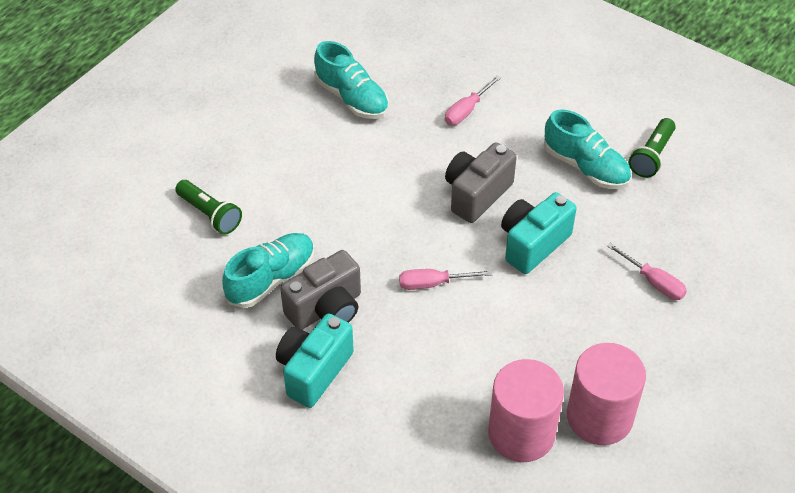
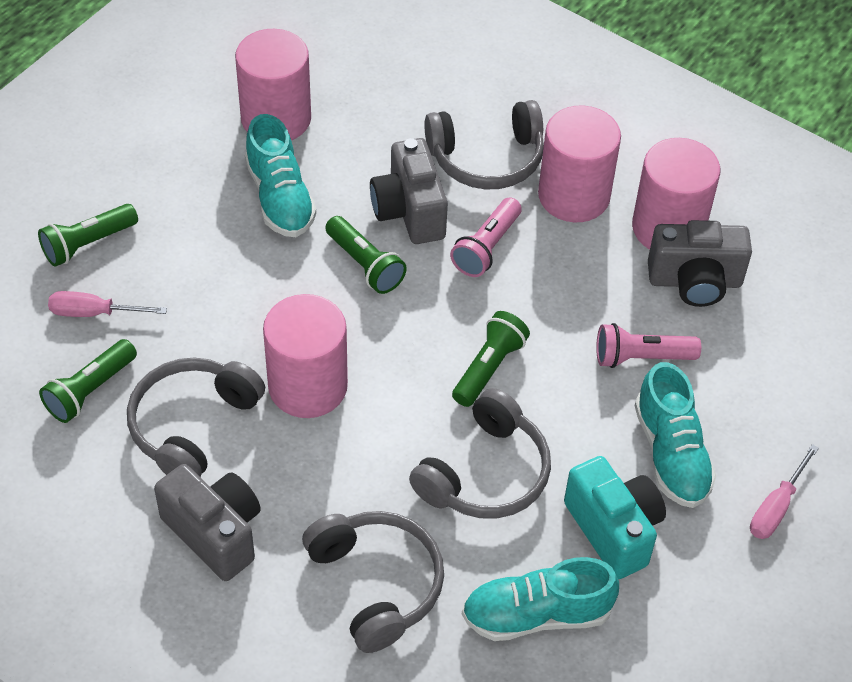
green flashlight: 2 -> 4
grey camera: 2 -> 3
grey headphones: 0 -> 4
pink cylinder: 2 -> 4
pink flashlight: 0 -> 2
pink screwdriver: 3 -> 2
turquoise camera: 2 -> 1

